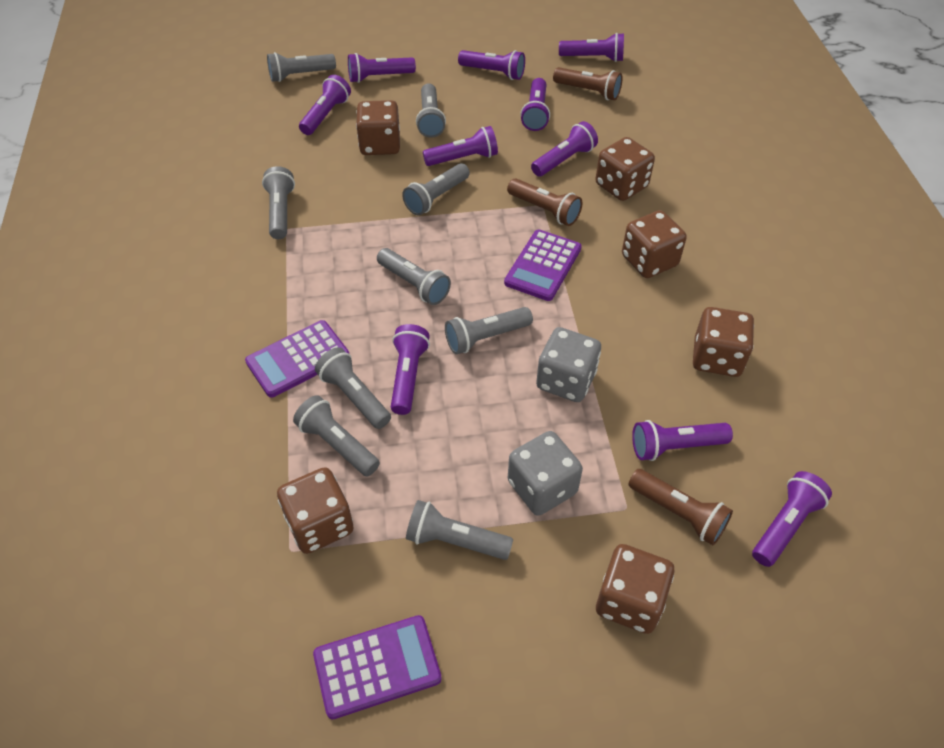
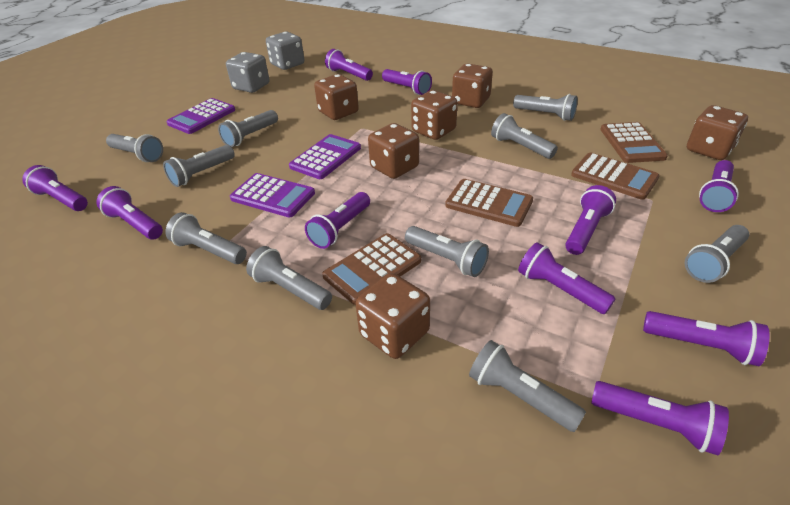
brown calculator: 0 -> 4
brown flashlight: 3 -> 0
grey flashlight: 9 -> 10

